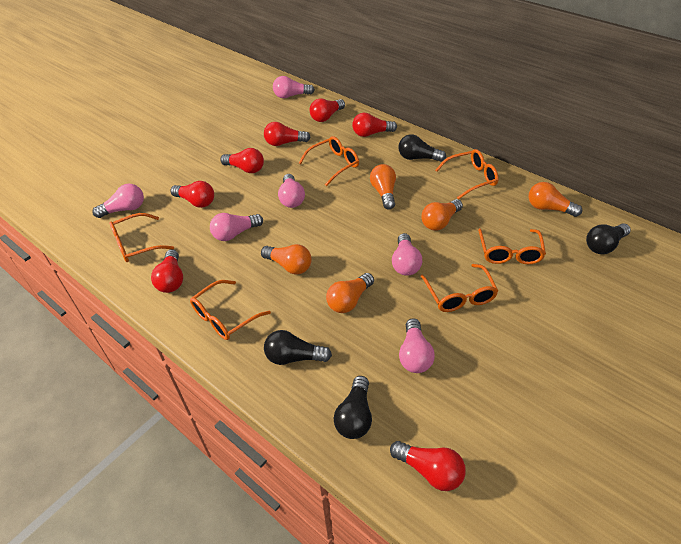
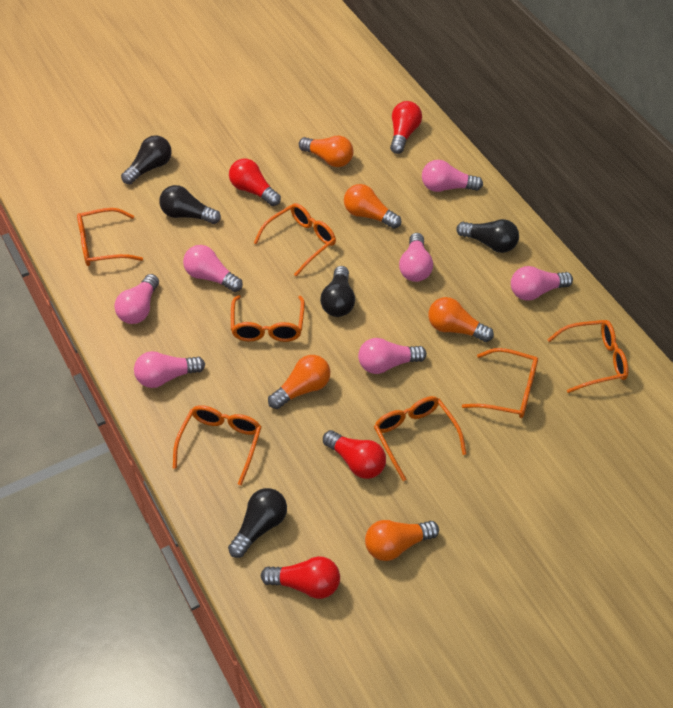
black light bulb: 4 -> 5
orange glasses: 6 -> 7
pink light bulb: 6 -> 7
red light bulb: 7 -> 4

